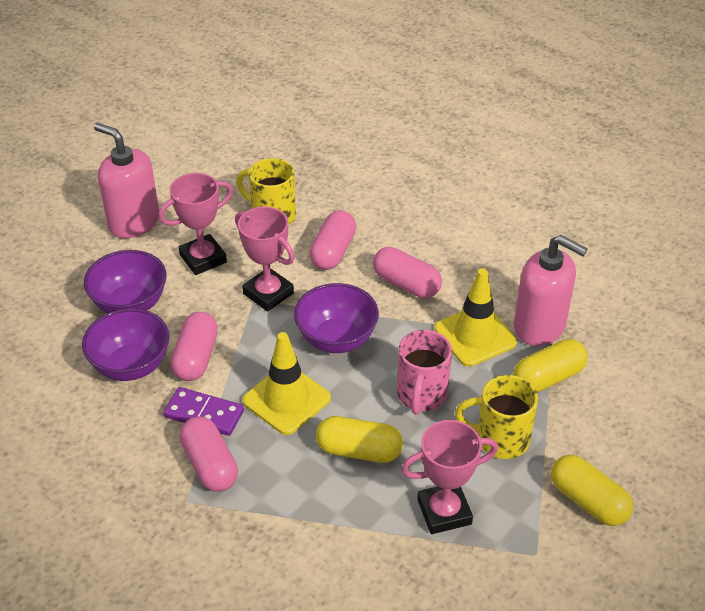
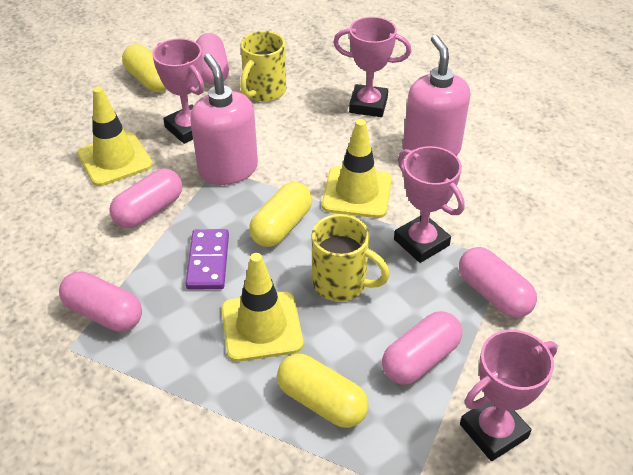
pink capsule: 4 -> 5
pink mug: 1 -> 0
pink trophy: 3 -> 4
purple bowl: 3 -> 0
yellow traffic cone: 2 -> 3

